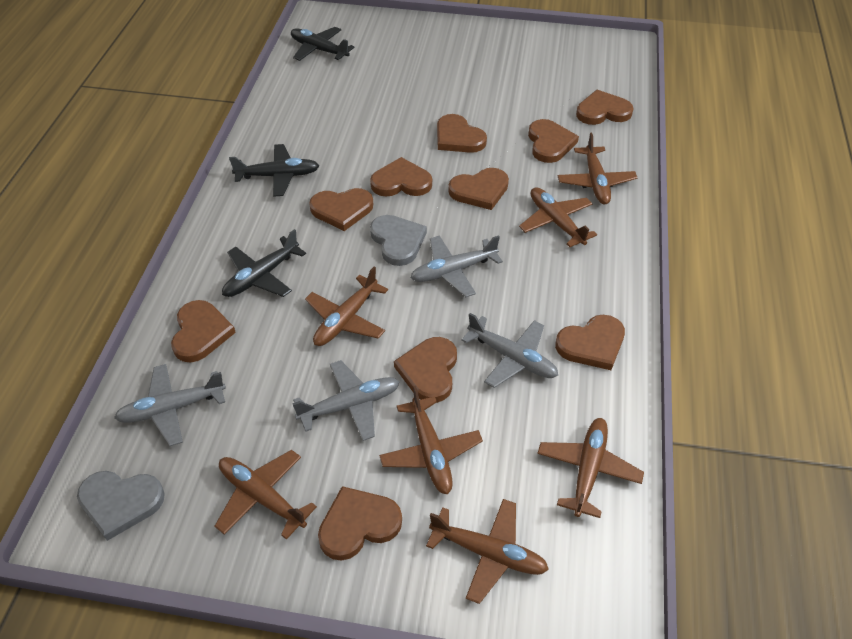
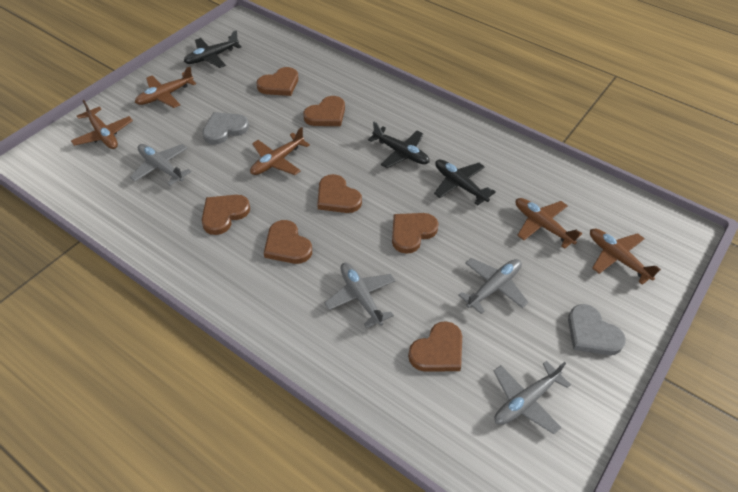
brown heart: 10 -> 7
brown plane: 7 -> 5

